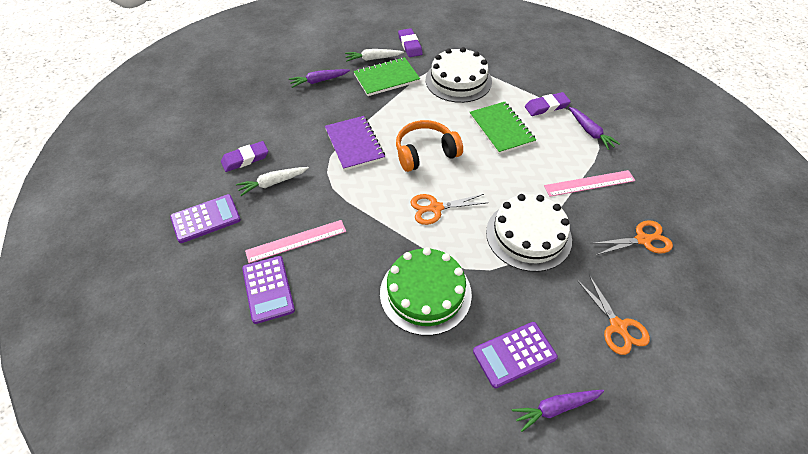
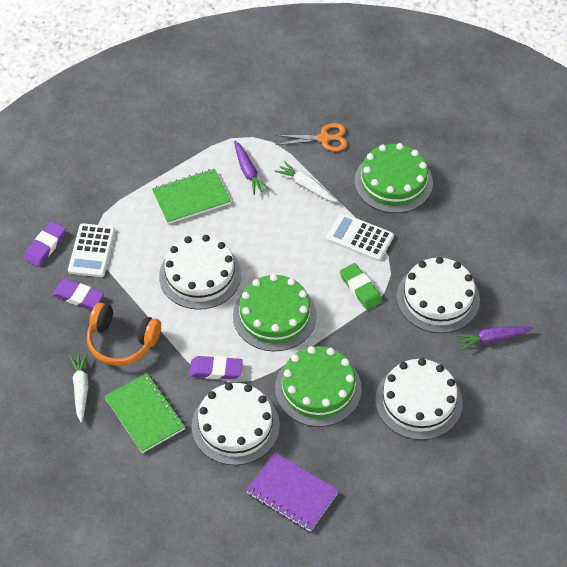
green cake: 1 -> 3
green eraser: 0 -> 1
orange scissors: 3 -> 1
pink ruler: 2 -> 0
purple calculator: 3 -> 0
purple carrot: 3 -> 2
white cake: 2 -> 4
white calculator: 0 -> 2

